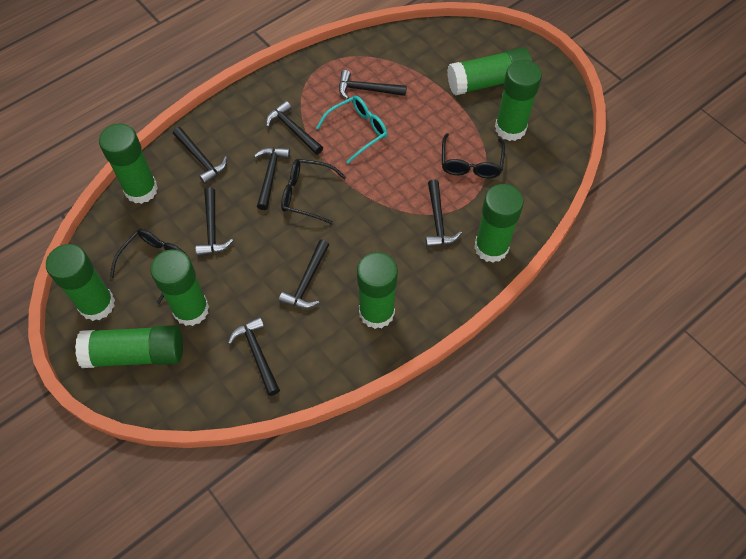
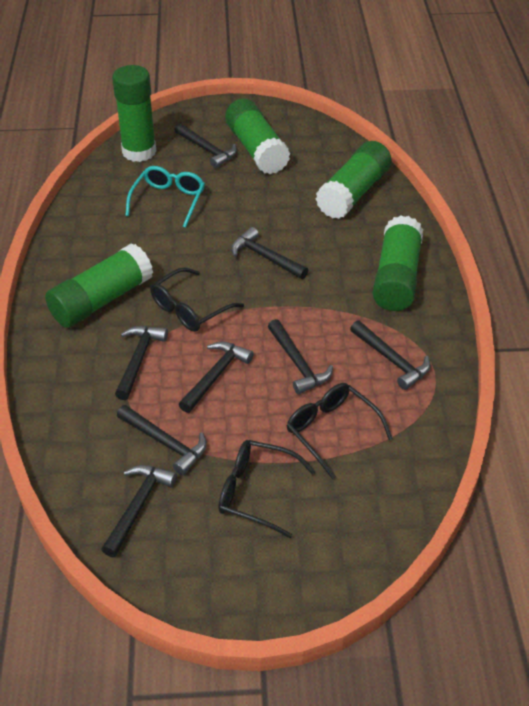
green glue stick: 8 -> 5

